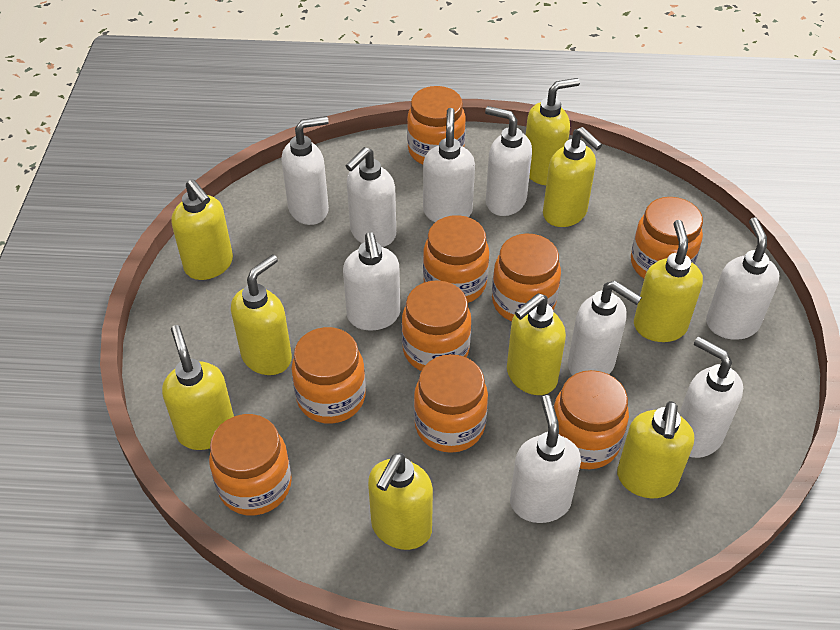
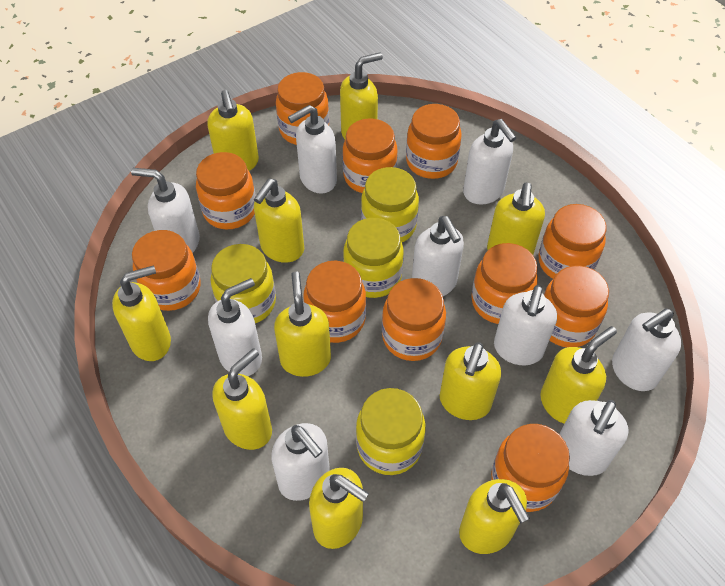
orange jar: 9 -> 11
yellow jar: 0 -> 4
yellow soap dispenser: 9 -> 11

